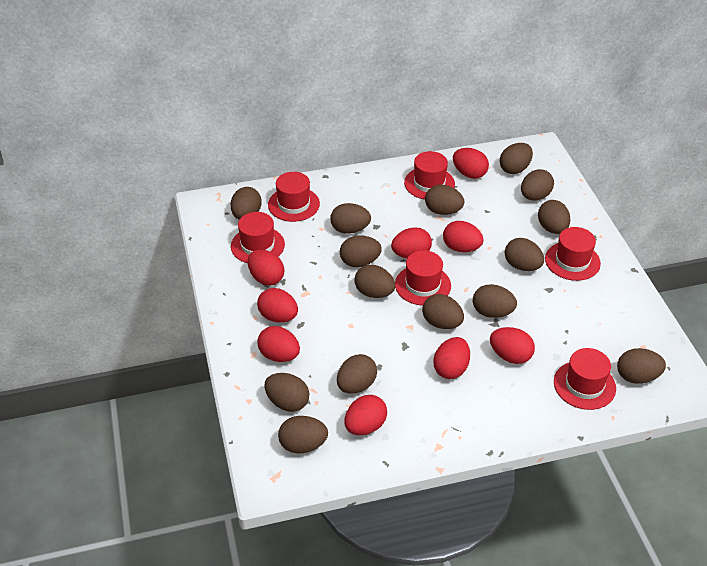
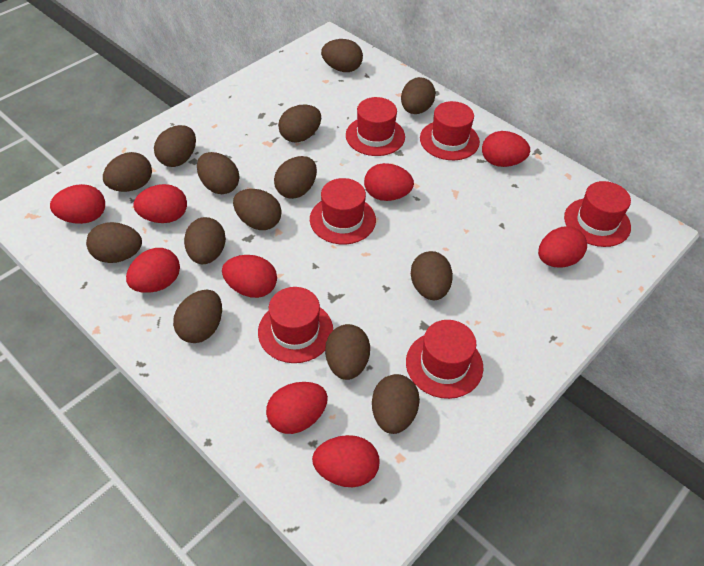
brown egg: 15 -> 14

